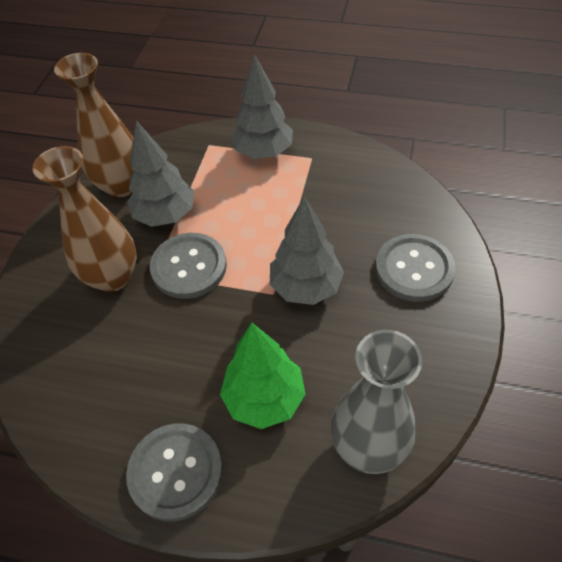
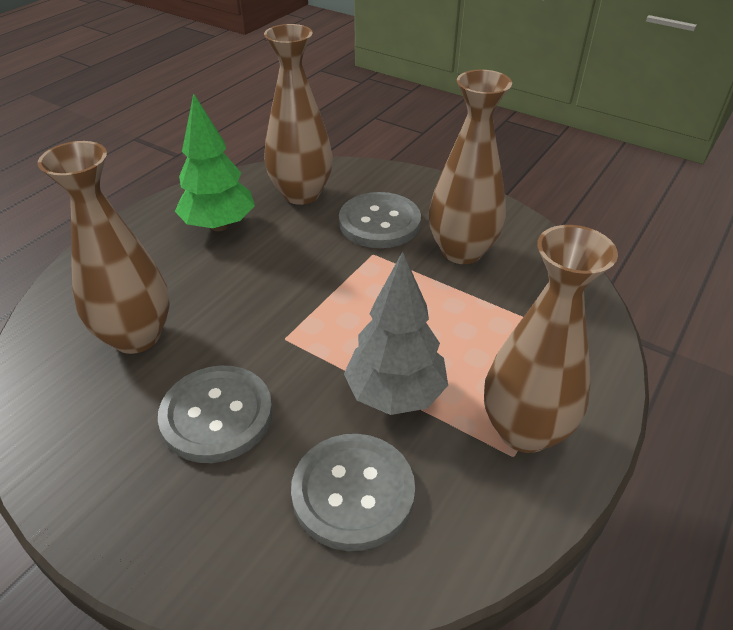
brown vase: 2 -> 4
grey tree: 3 -> 1
grey vase: 1 -> 0

